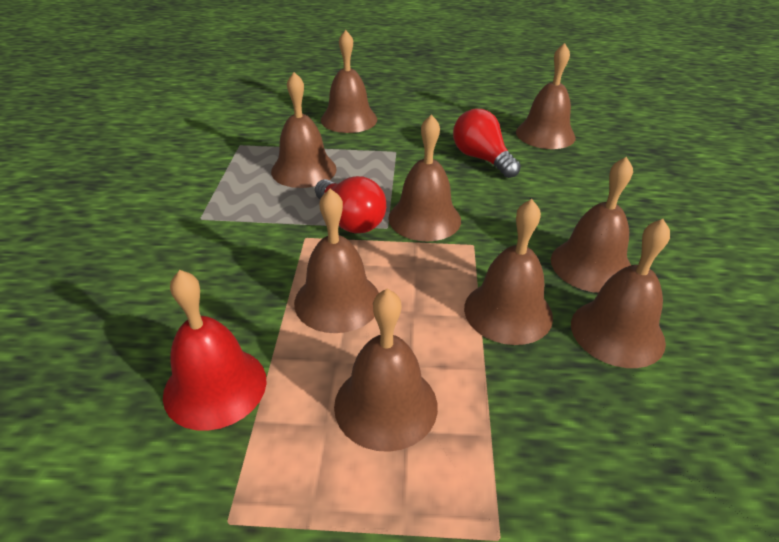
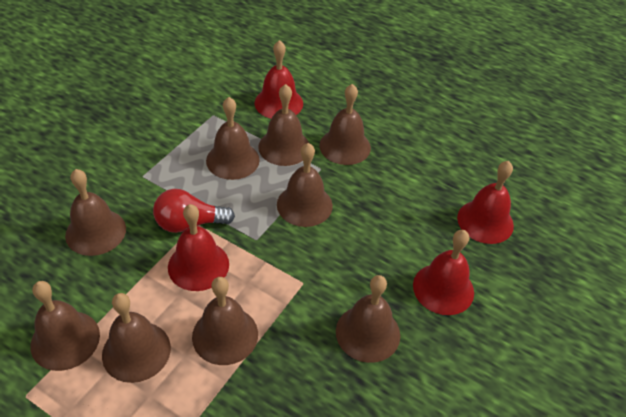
red bell: 1 -> 4
red light bulb: 2 -> 1

